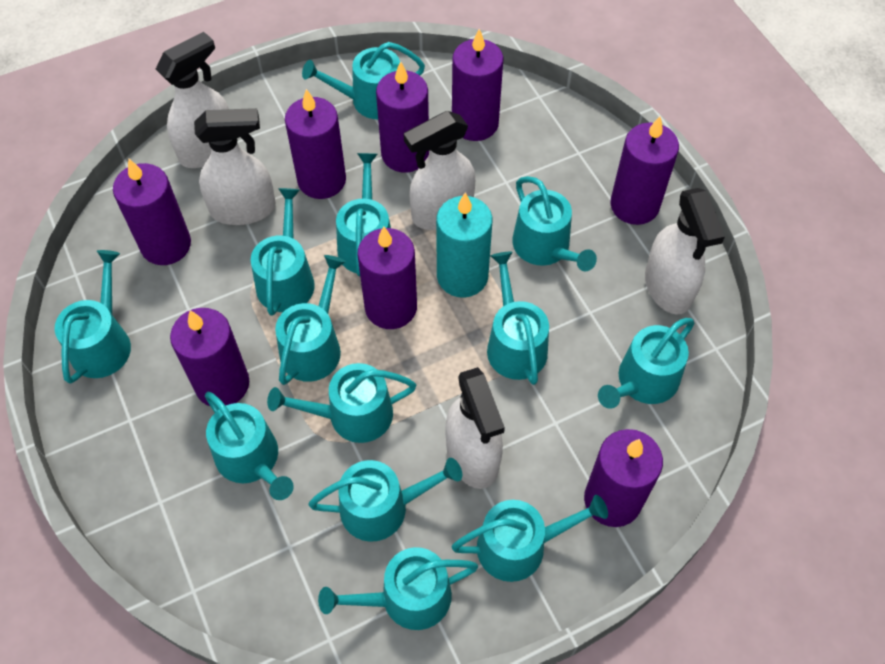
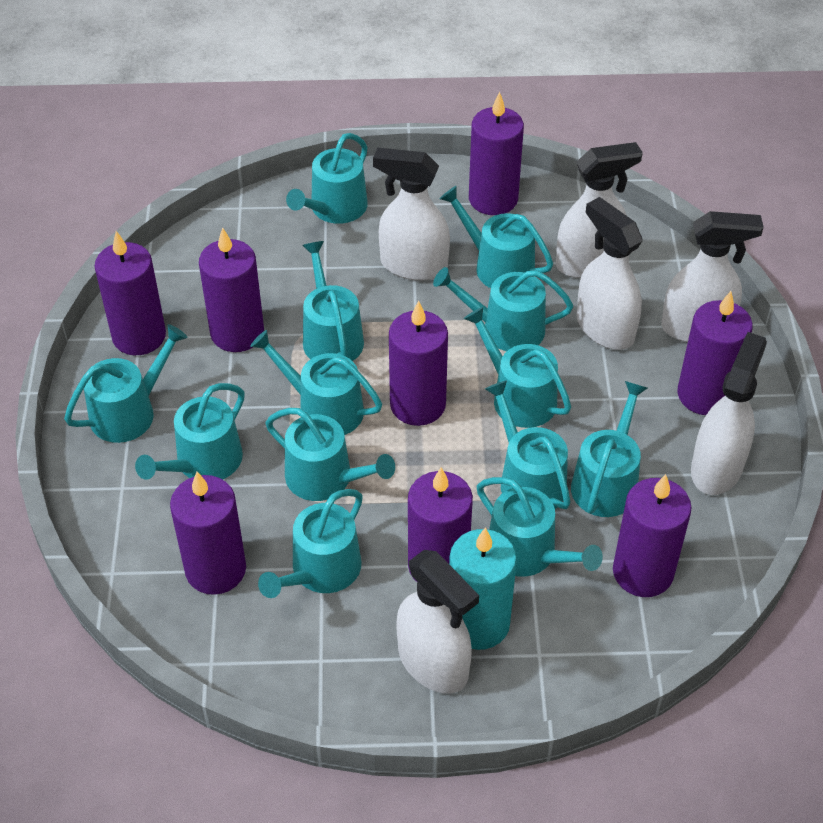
white spray bottle: 5 -> 6

